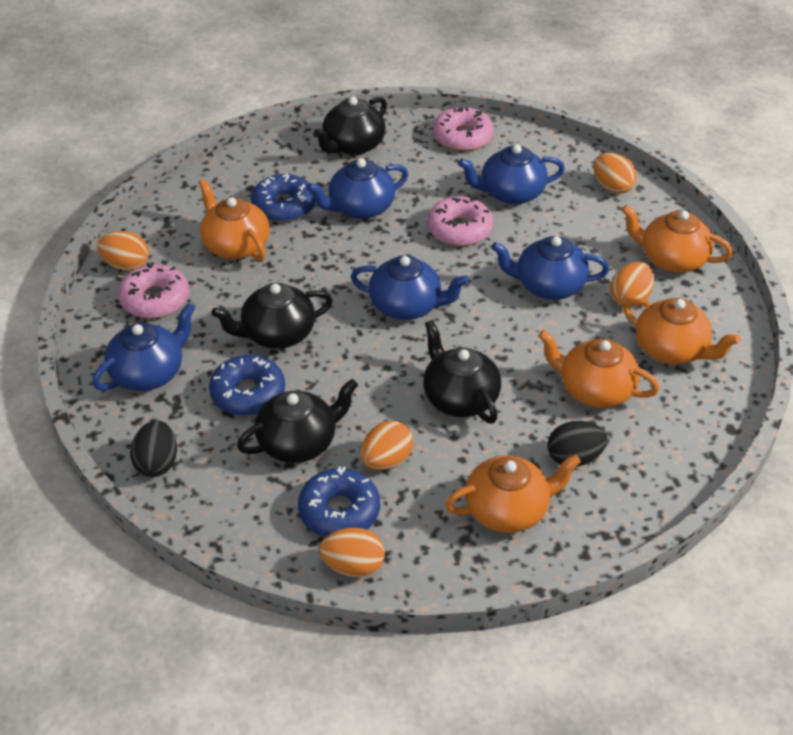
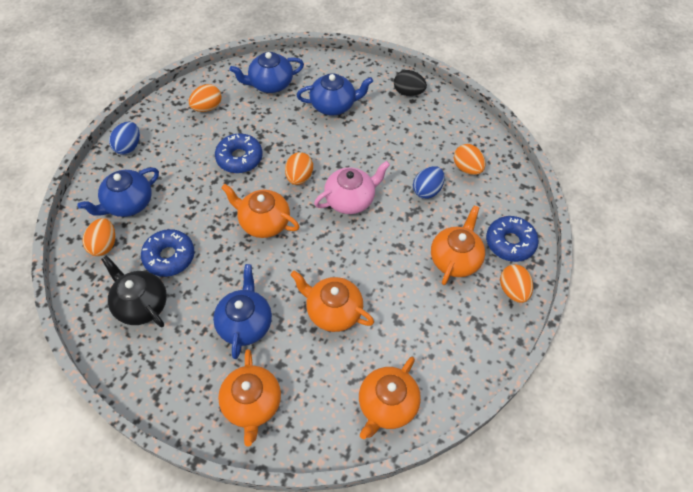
black egg: 2 -> 1
black teapot: 4 -> 1
blue egg: 0 -> 2
blue teapot: 5 -> 4
pink donut: 3 -> 0
pink teapot: 0 -> 1

